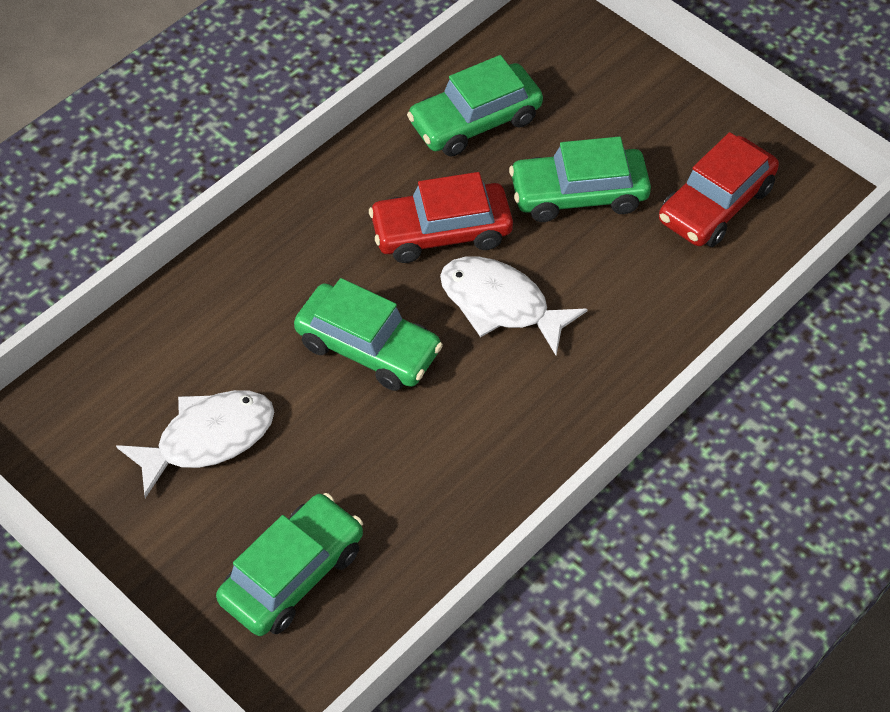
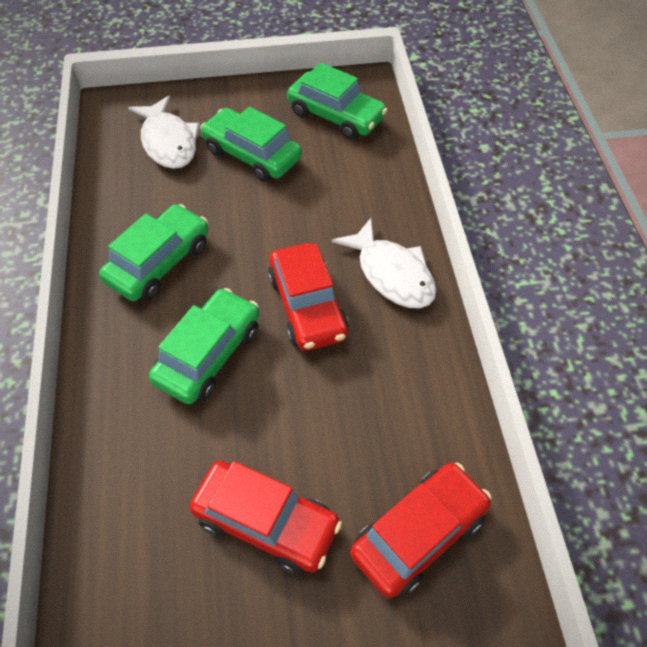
red car: 2 -> 3

